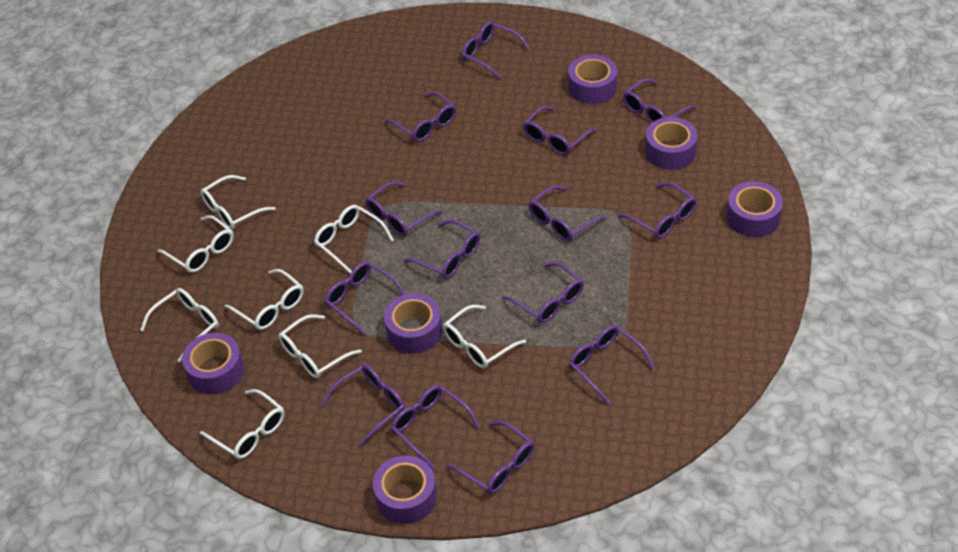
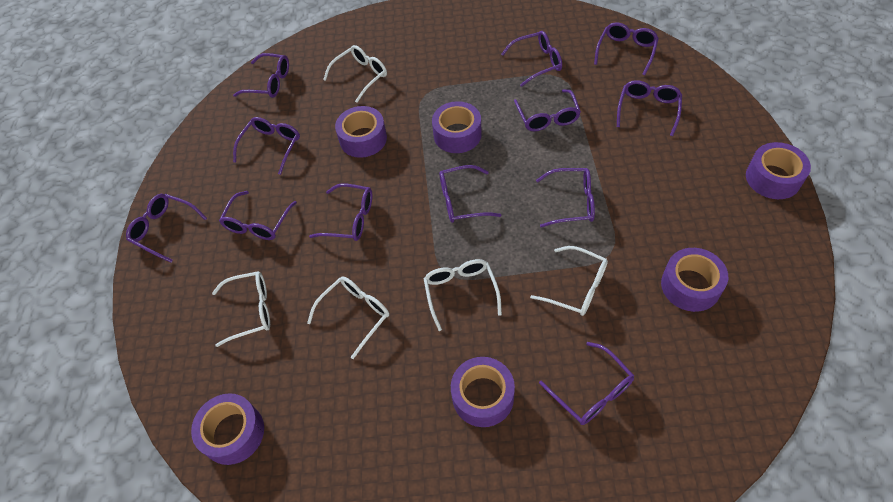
purple glasses: 14 -> 12
white glasses: 8 -> 5

